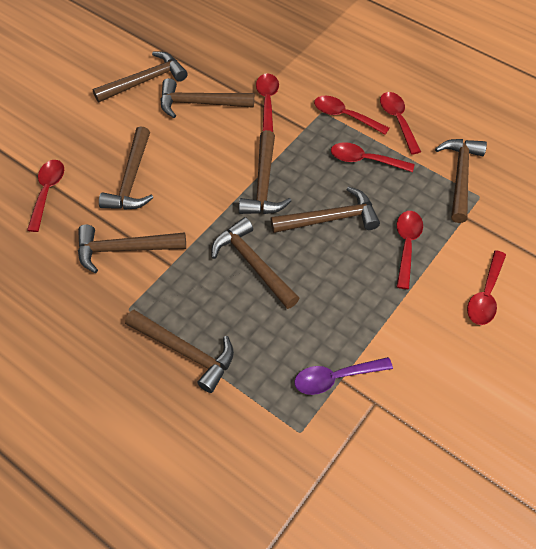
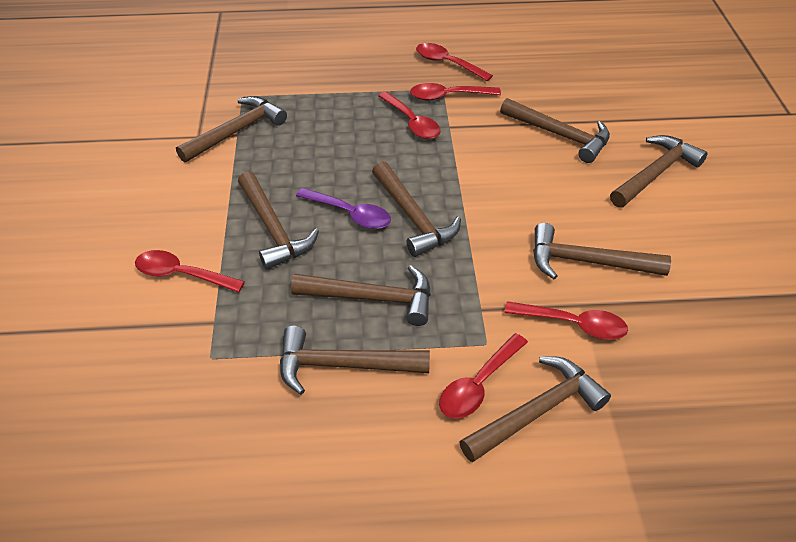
red spoon: 7 -> 6

